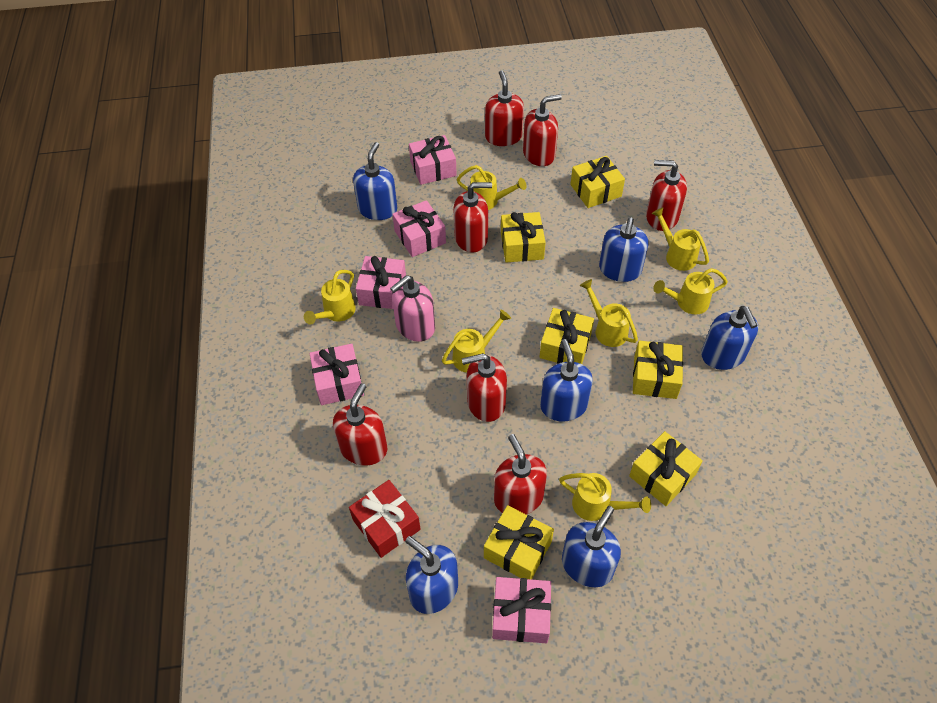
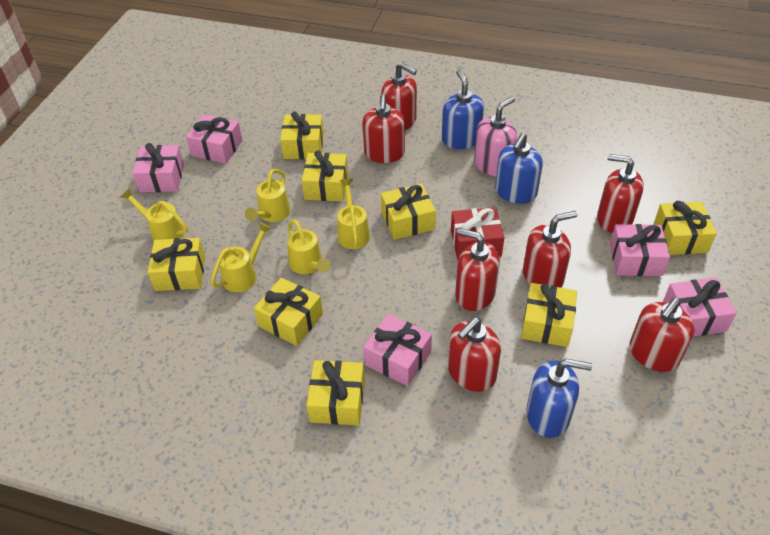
blue soap dispenser: 6 -> 3
yellow gift: 6 -> 8
yellow watering can: 7 -> 5

